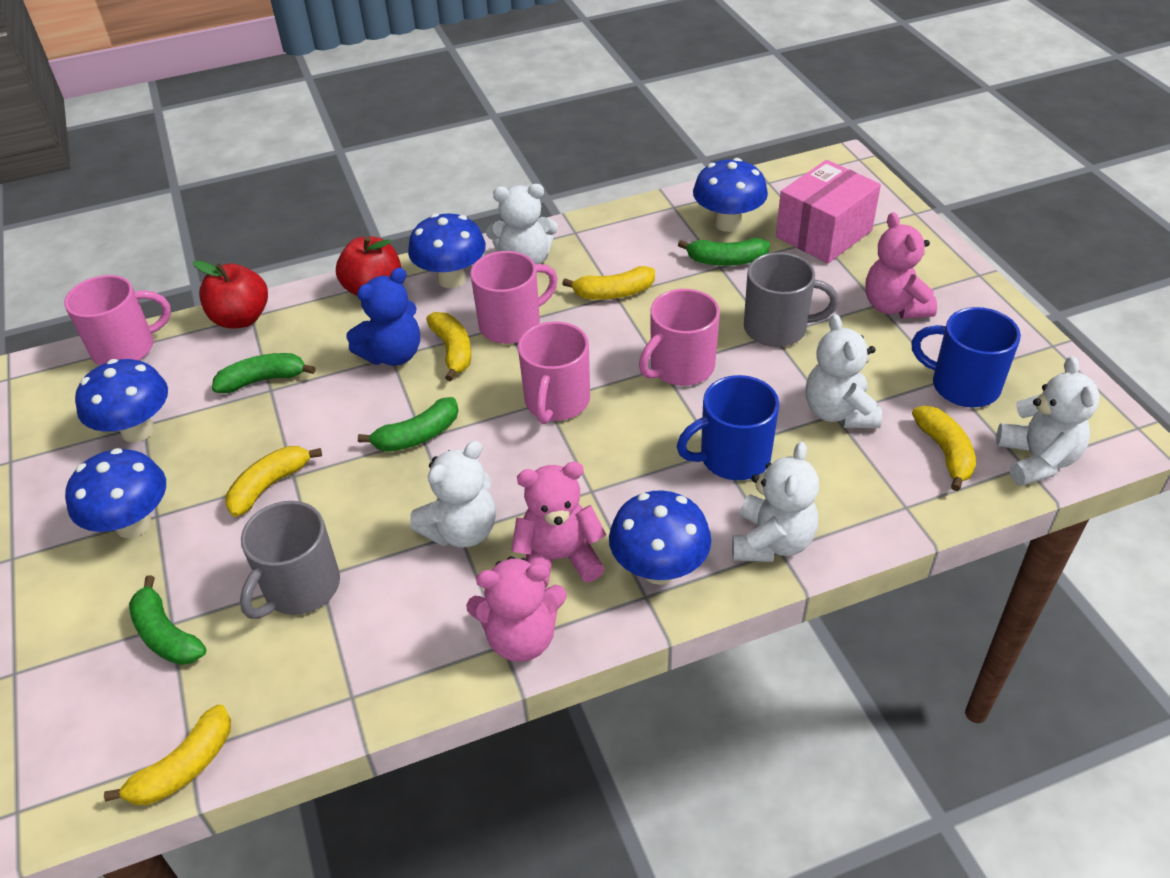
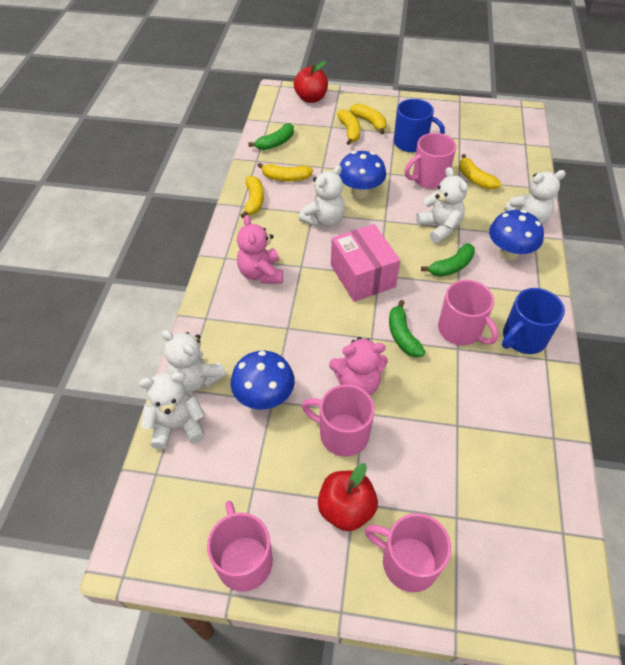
blue mushroom: 5 -> 3
blue teddy bear: 1 -> 0
green banana: 4 -> 3
grey mug: 2 -> 0
pink mug: 4 -> 5
pink teddy bear: 3 -> 2

